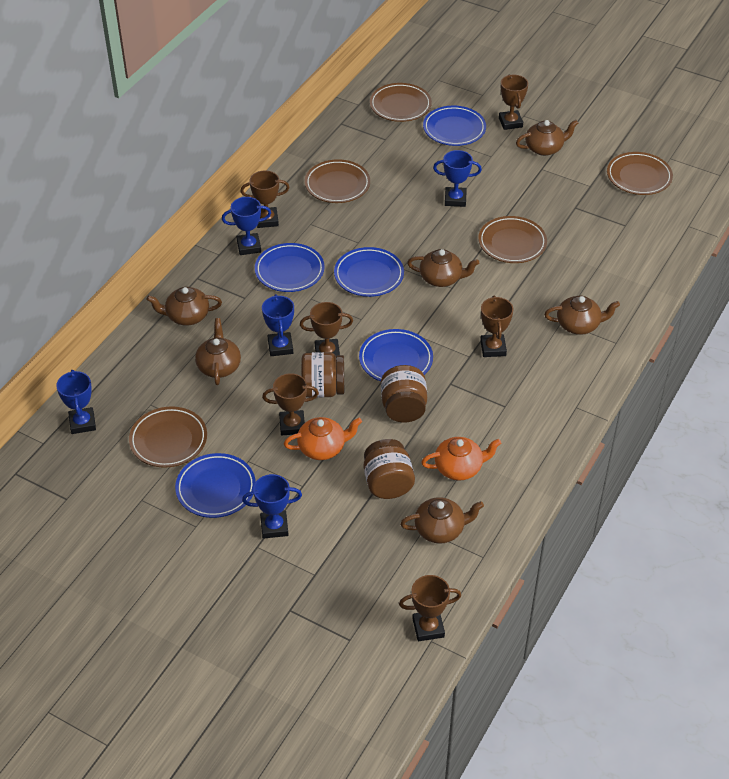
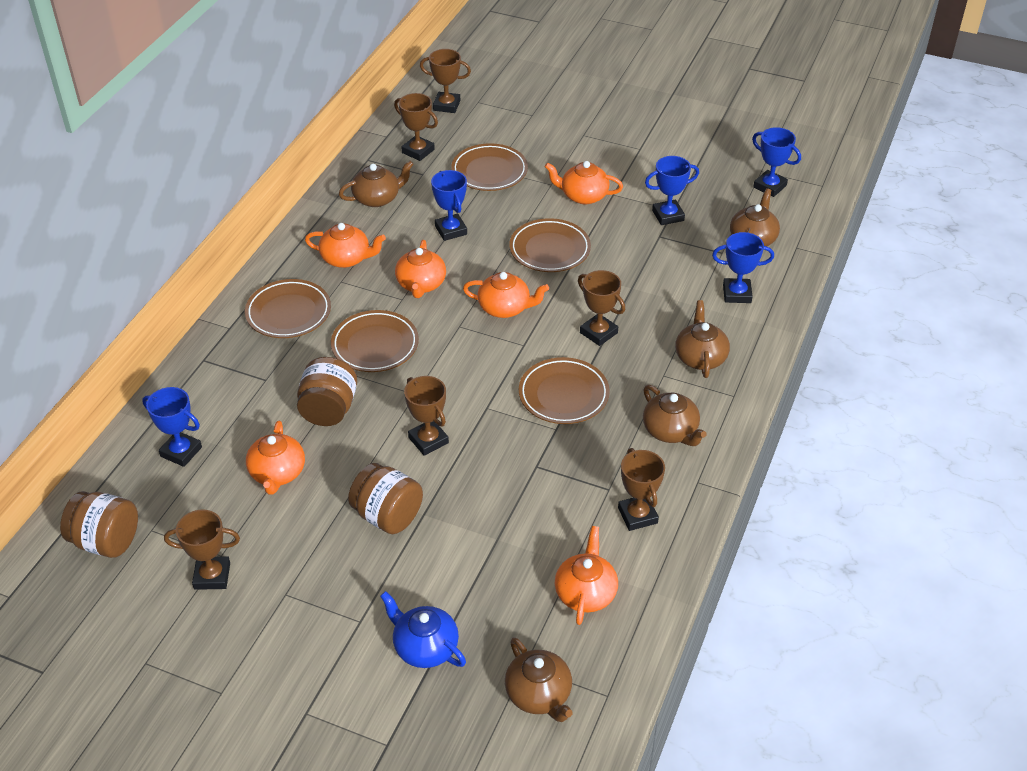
blue plate: 5 -> 0
blue teapot: 0 -> 1
brown teapot: 6 -> 5
orange teapot: 2 -> 6

